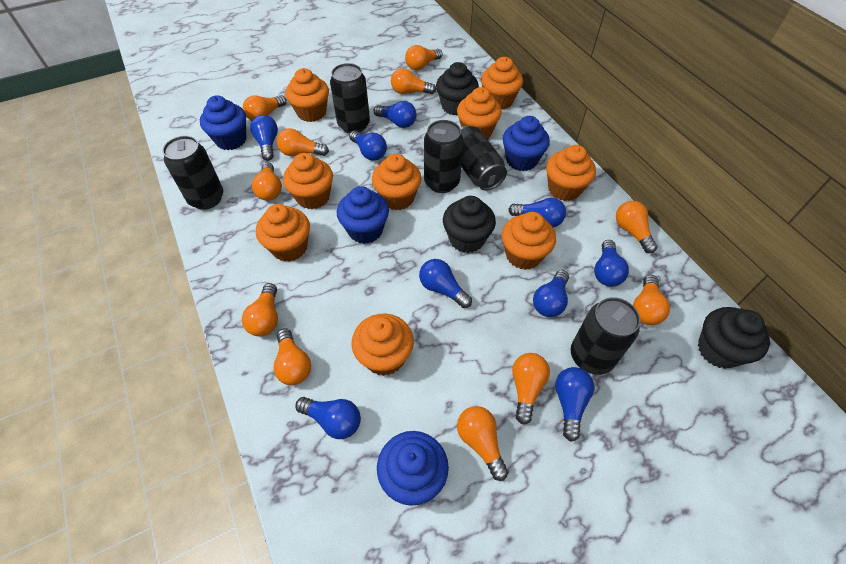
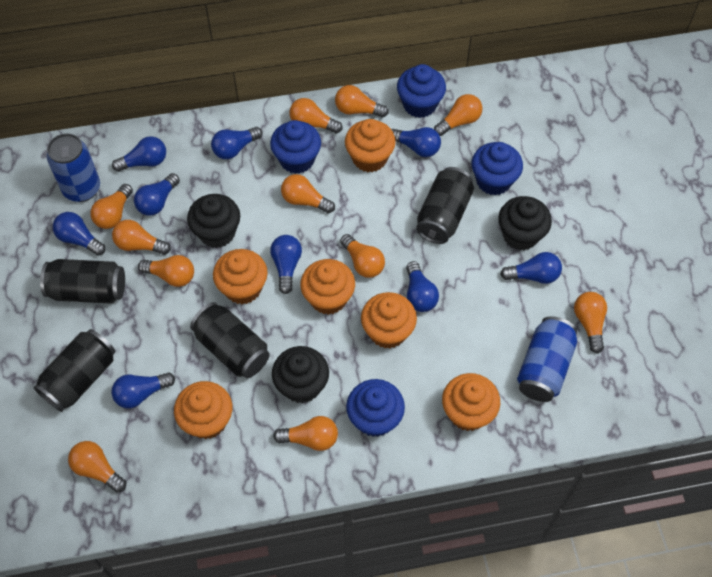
black can: 5 -> 4
blue can: 0 -> 2
orange cupcake: 9 -> 6

